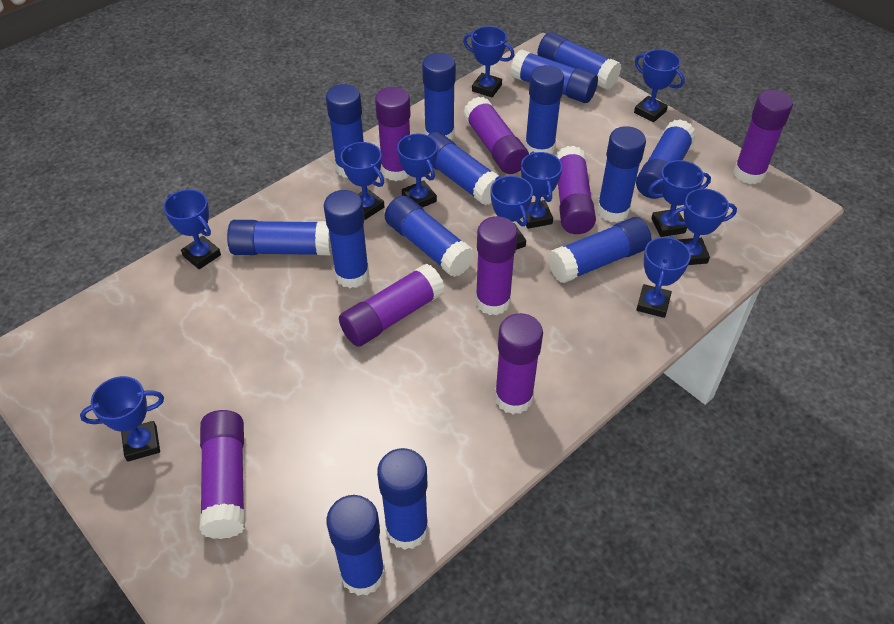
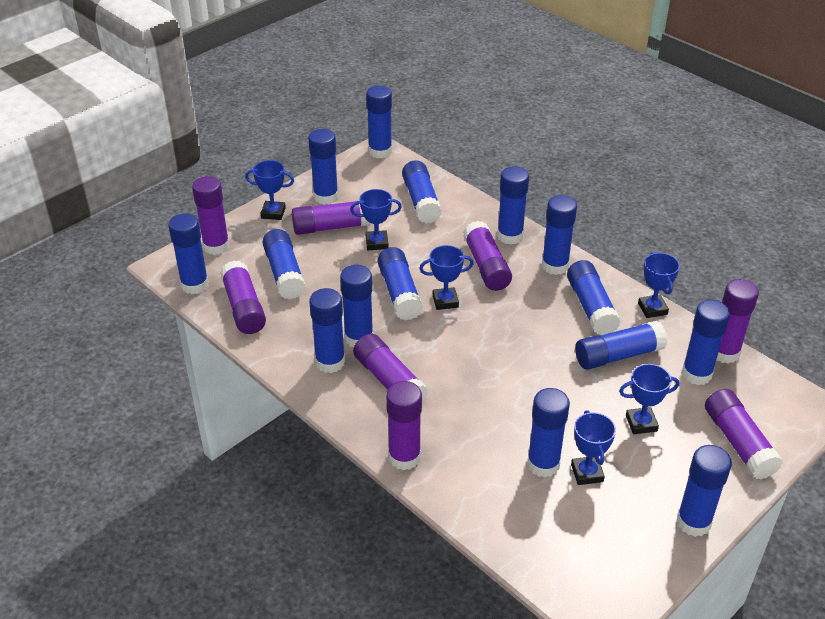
blue glue stick: 14 -> 15
blue trophy: 11 -> 6

